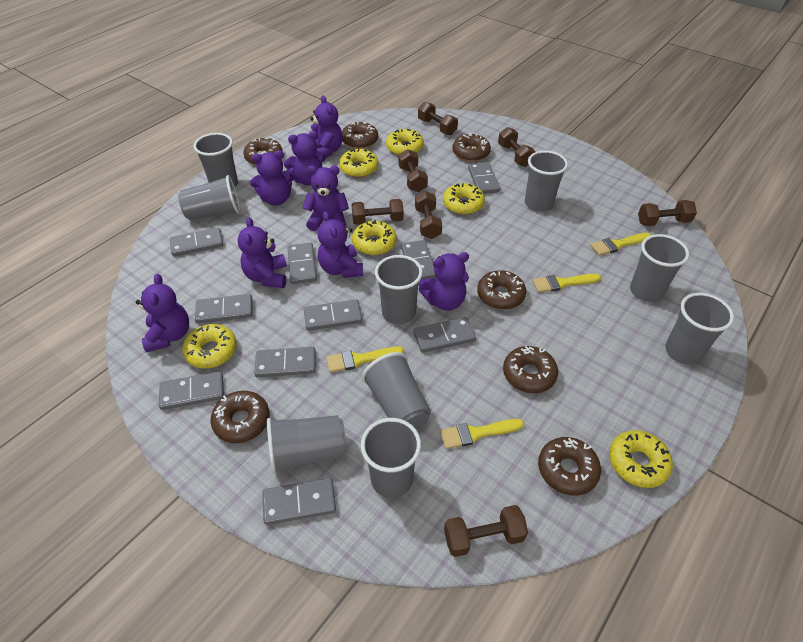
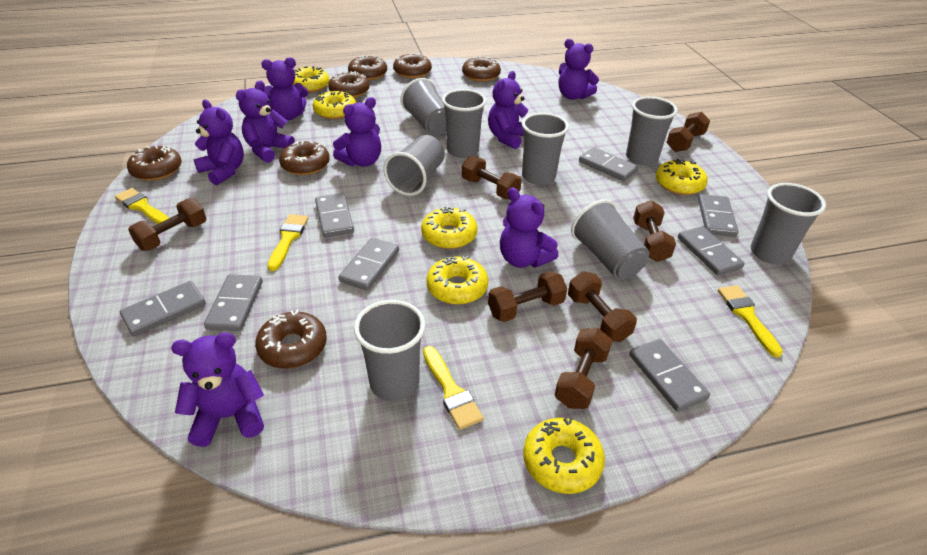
grey cup: 9 -> 8
grey domino: 10 -> 8

